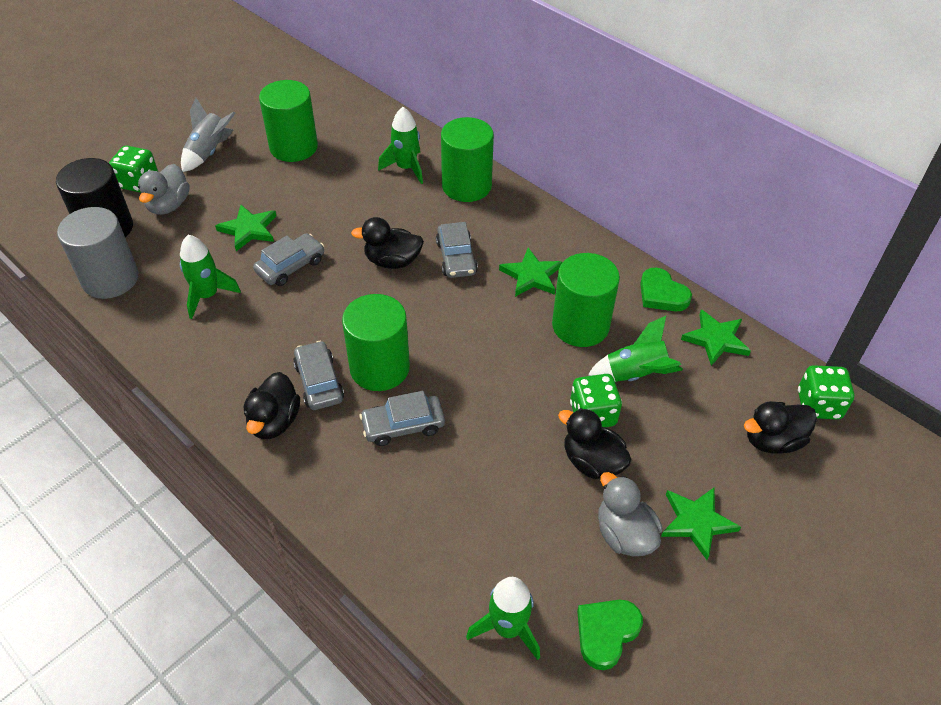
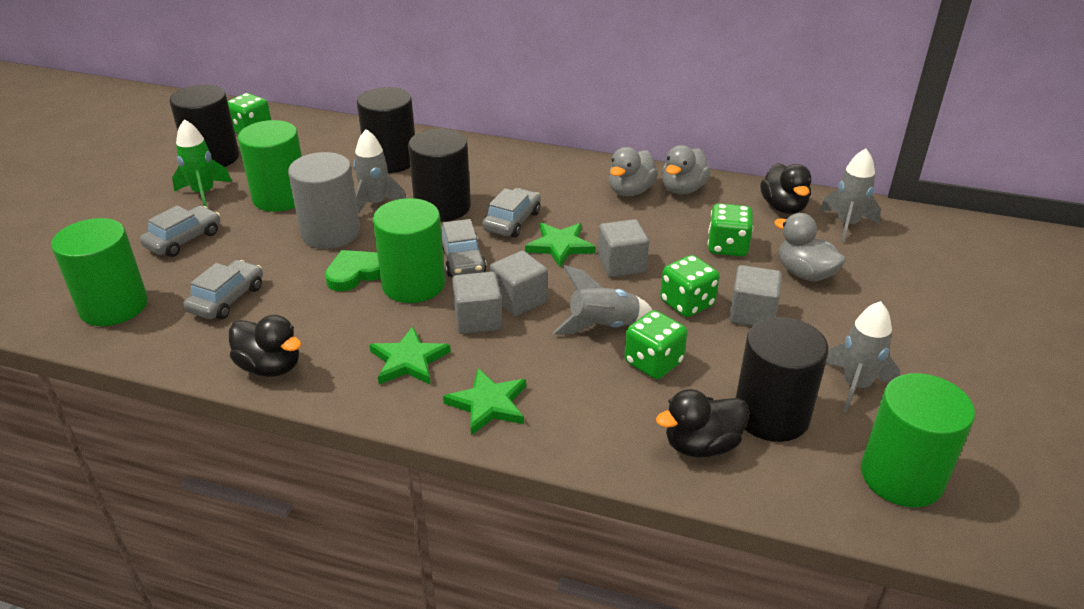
black cylinder: 1 -> 4
black duck: 4 -> 3
green dice: 3 -> 4
green heart: 2 -> 1
green rocket: 4 -> 1
green star: 4 -> 3
grey cube: 0 -> 4
grey duck: 2 -> 3
grey rocket: 1 -> 4

